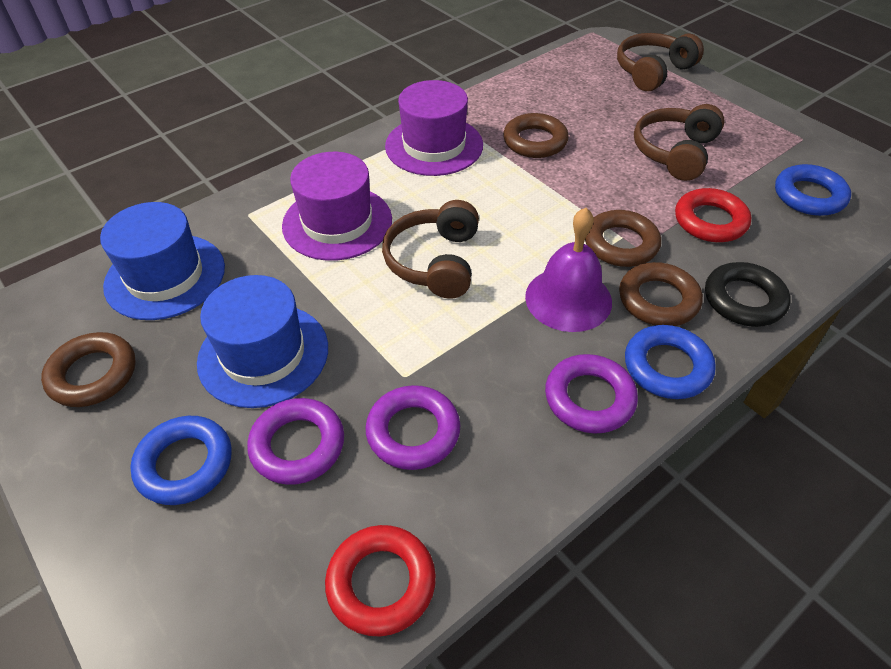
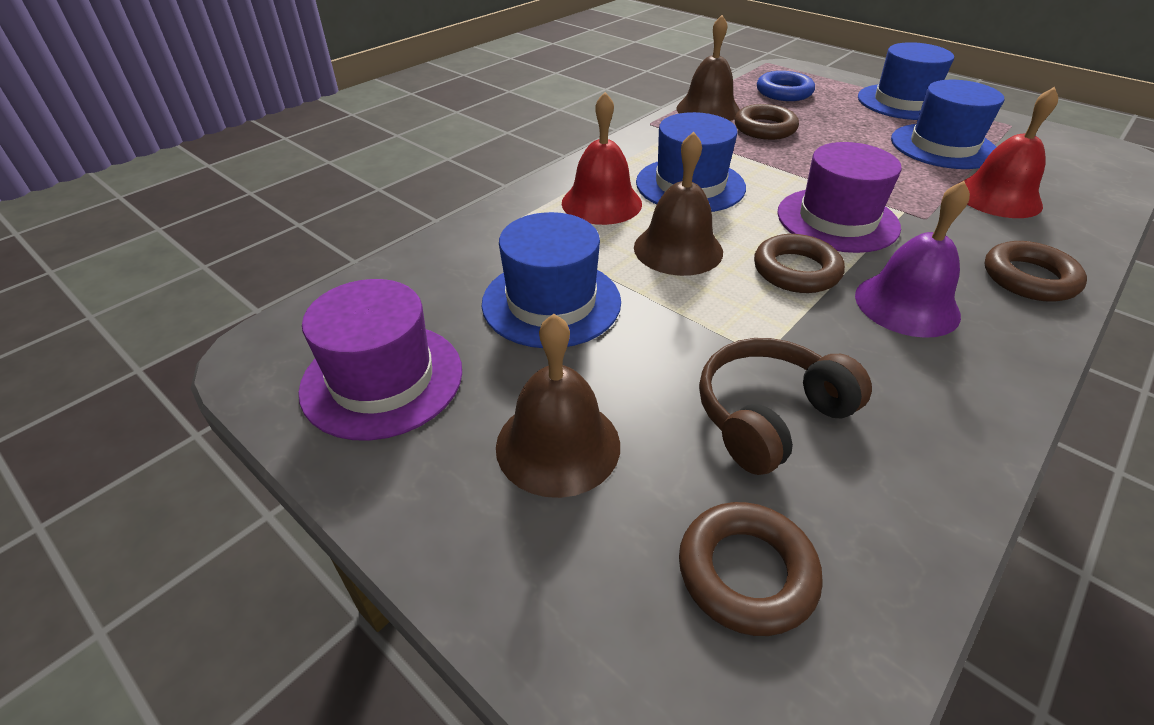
black ring: 1 -> 0
blue hat: 2 -> 4
blue ring: 3 -> 1
brown bell: 0 -> 3
brown headphones: 3 -> 1
purple ring: 3 -> 0
red bell: 0 -> 2
red ring: 2 -> 0

